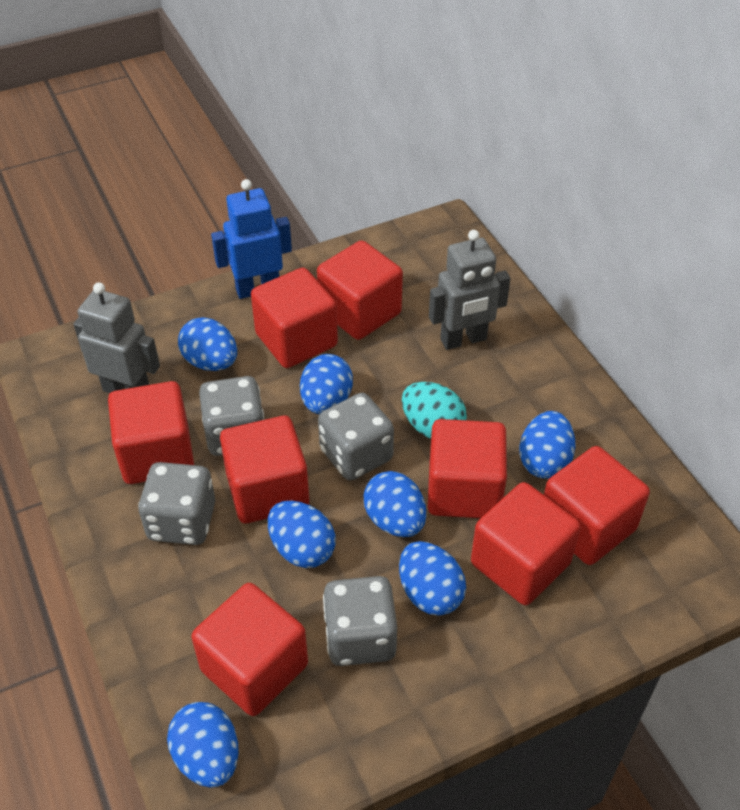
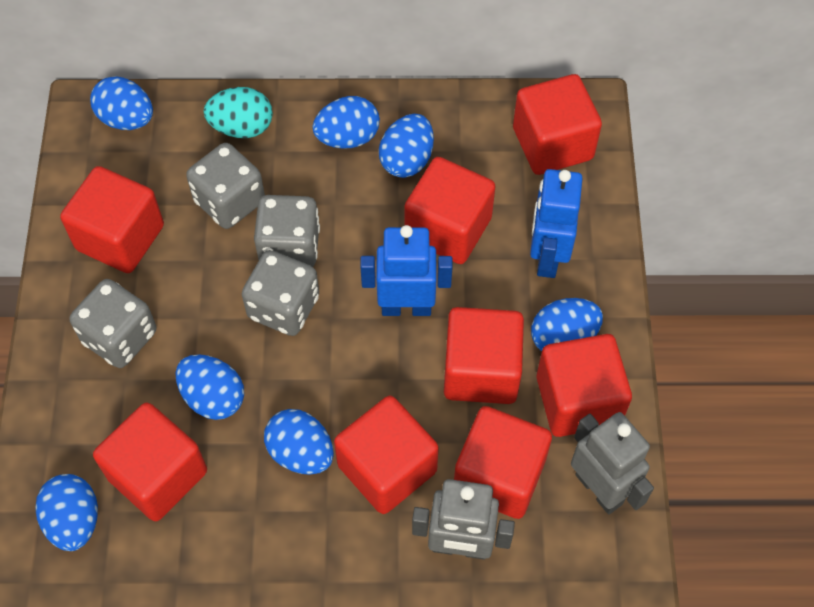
blue robot: 1 -> 2

